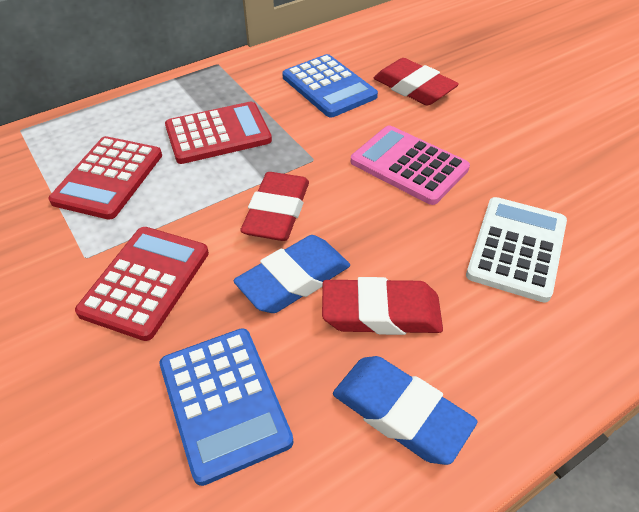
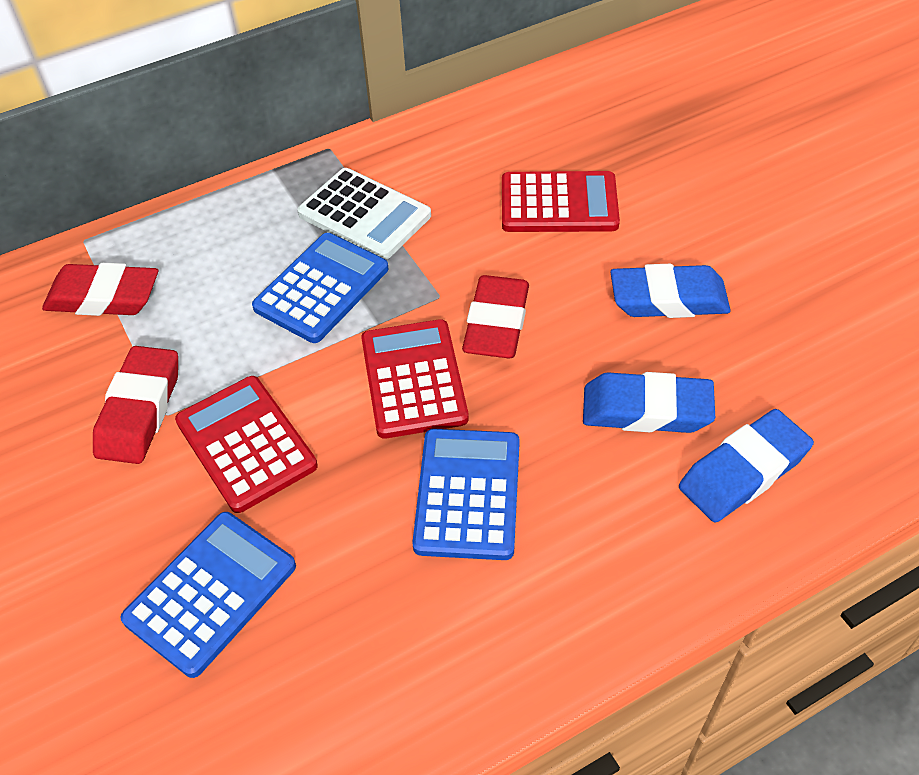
blue calculator: 2 -> 3
blue eraser: 2 -> 3
pink calculator: 1 -> 0

